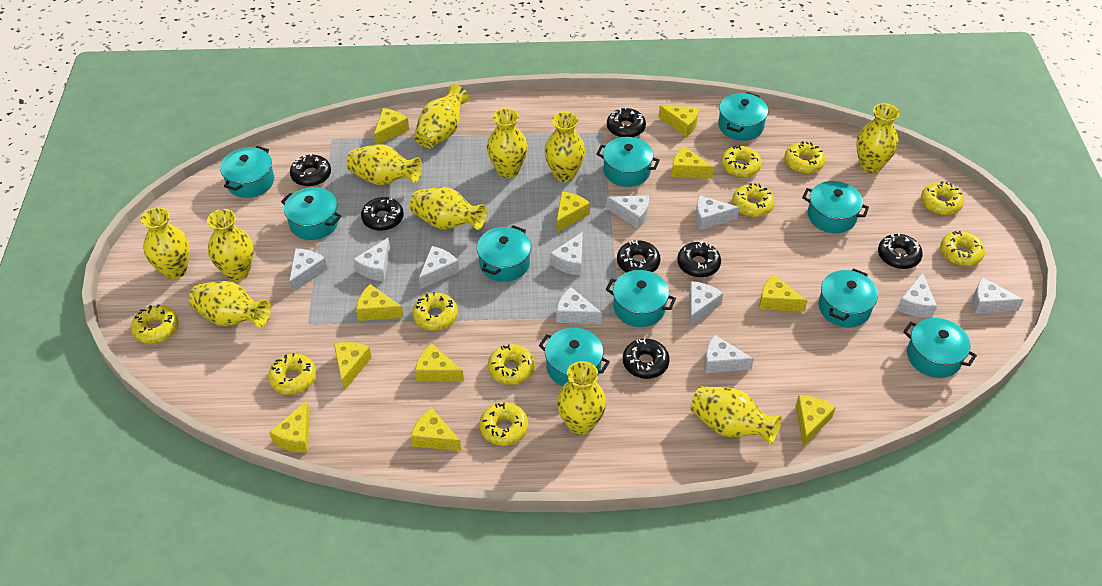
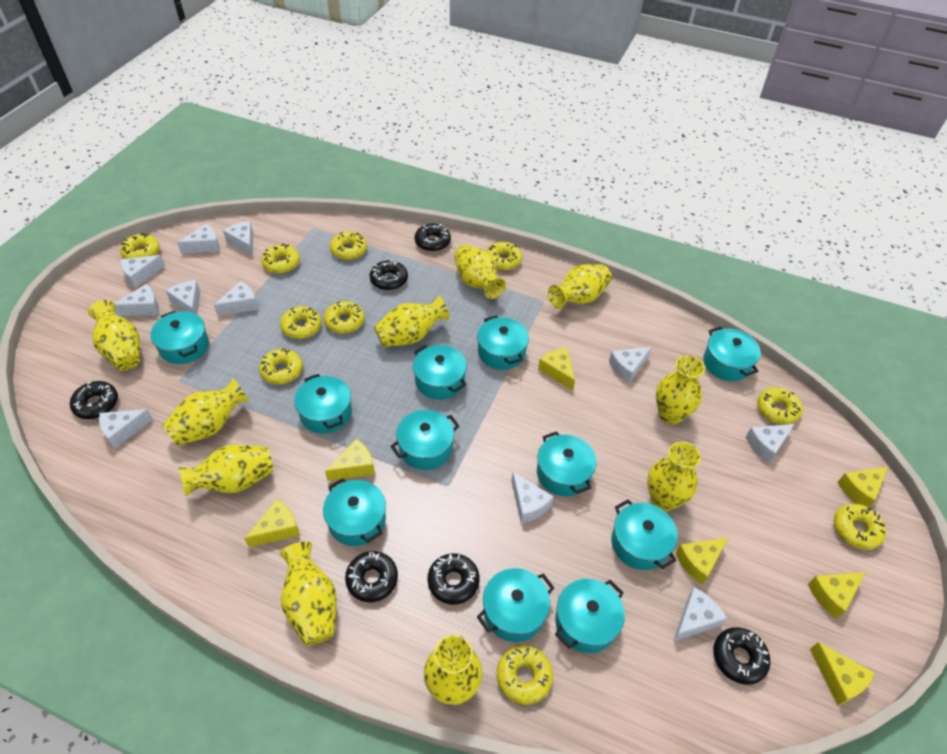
black donut: 7 -> 6
turquoise pot: 10 -> 11
yellow cheese: 11 -> 7
yellow vase: 11 -> 10

